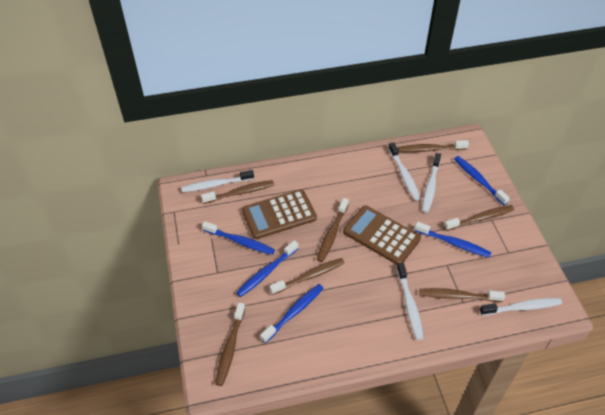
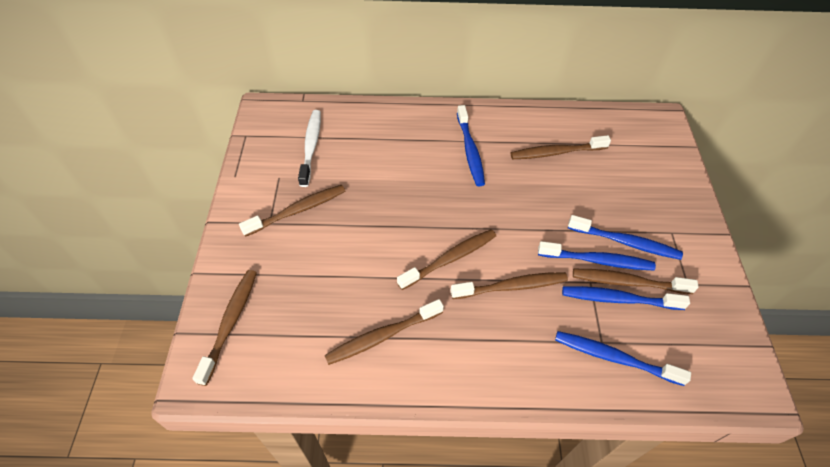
brown calculator: 2 -> 0
white toothbrush: 5 -> 1

